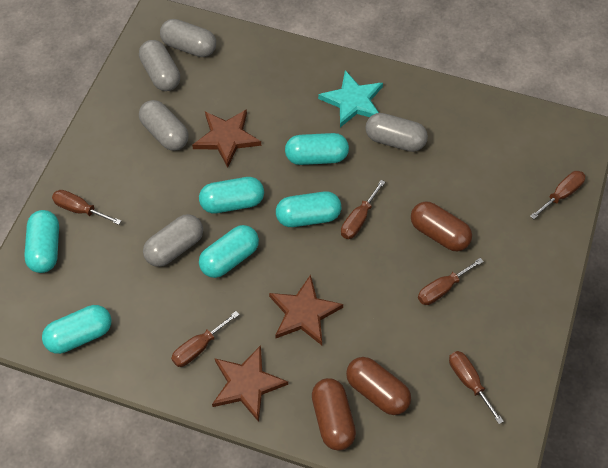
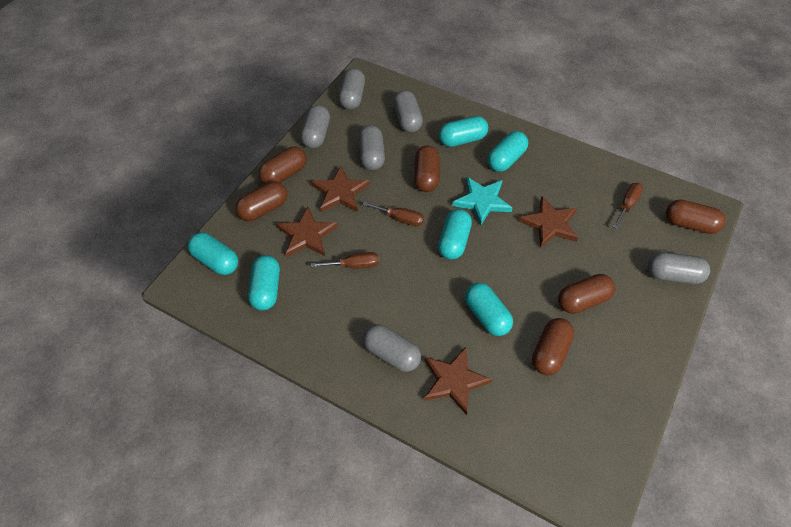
brown capsule: 3 -> 6
brown screwdriver: 6 -> 3
brown star: 3 -> 4
grey capsule: 5 -> 6

